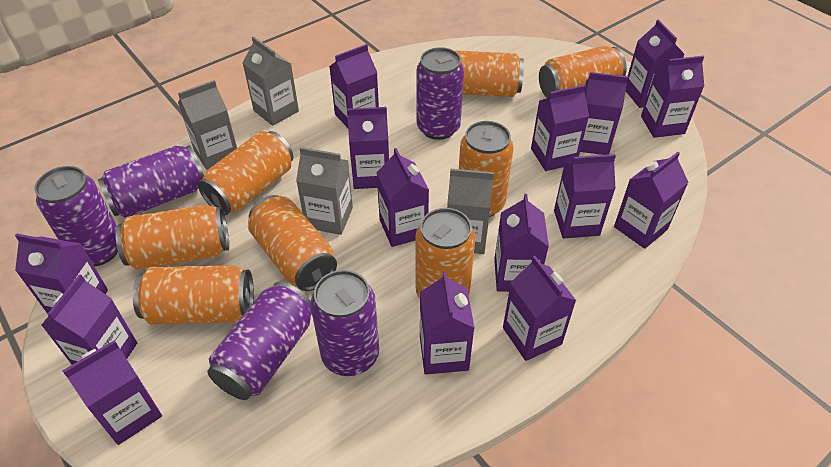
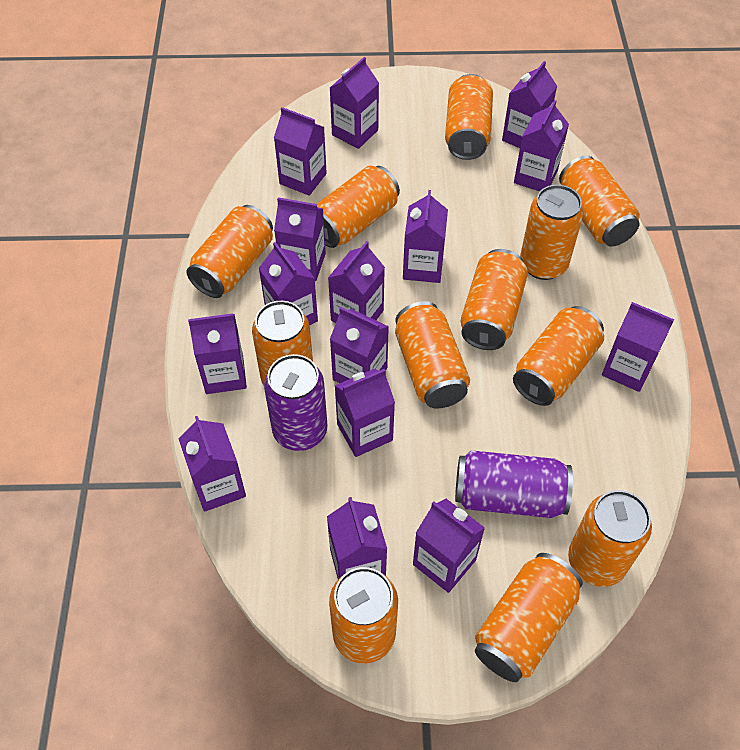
grey carton: 4 -> 0
orange can: 8 -> 12
purple can: 5 -> 2

